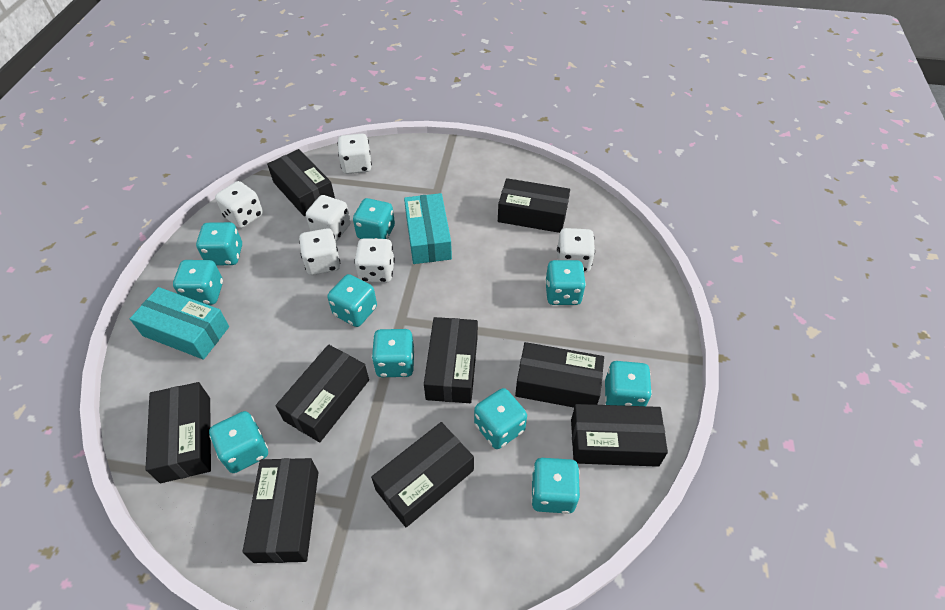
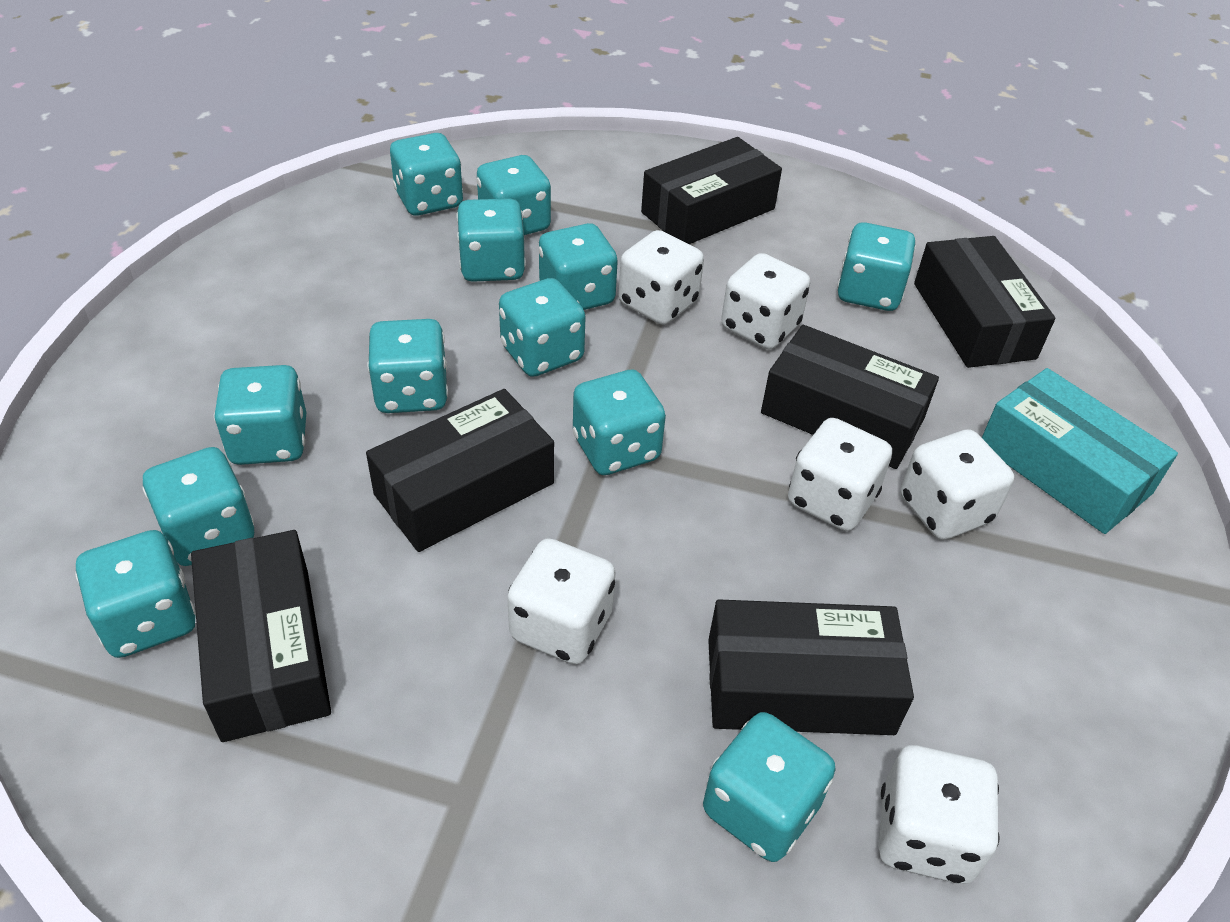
black box: 9 -> 6
turquoise box: 2 -> 1
turquoise dice: 10 -> 12

